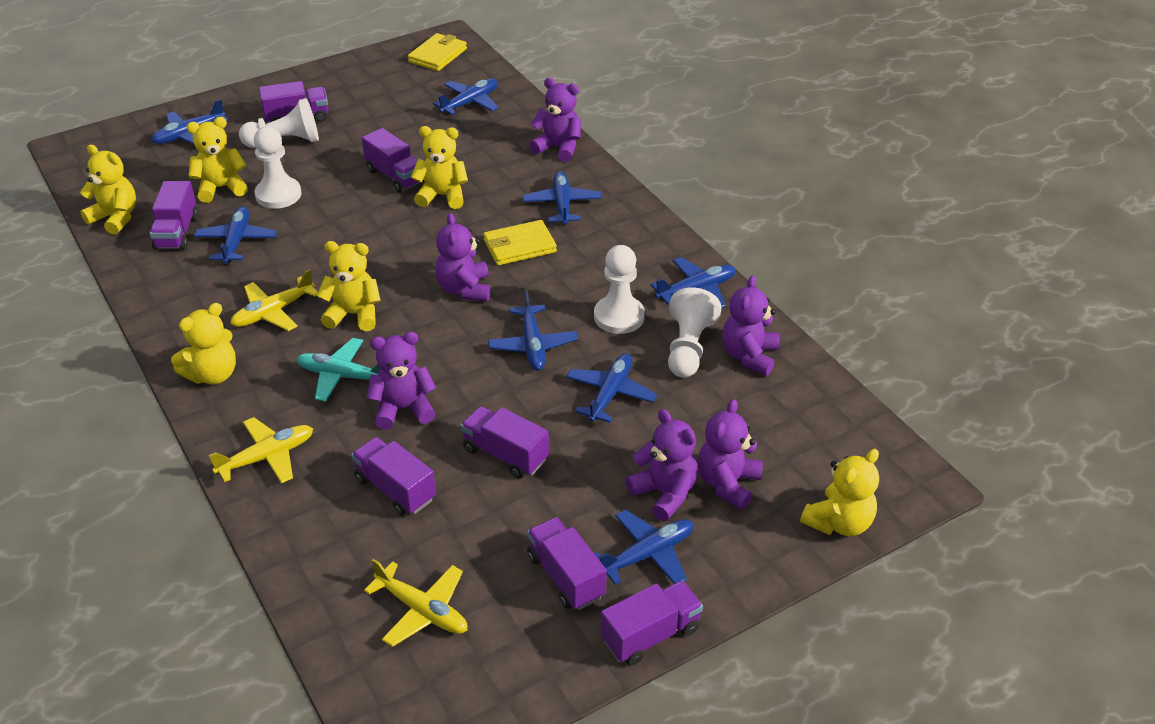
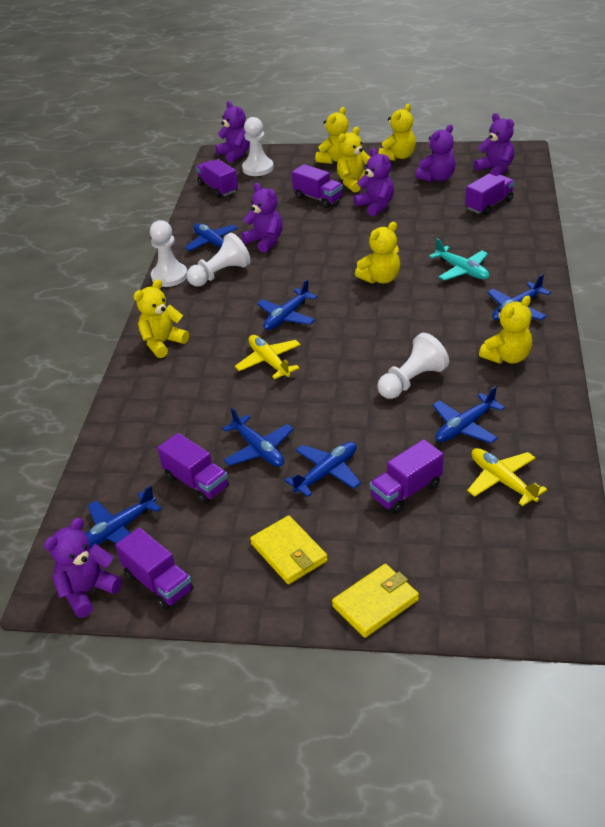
blue plane: 8 -> 7
purple truck: 7 -> 6
yellow plane: 3 -> 2

